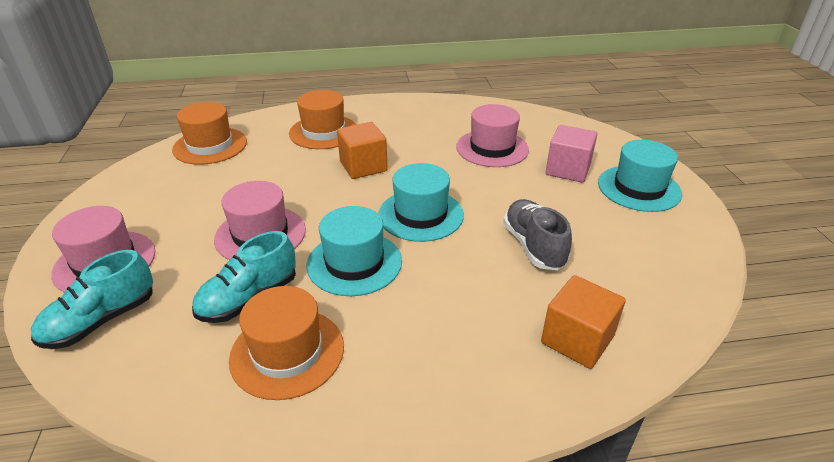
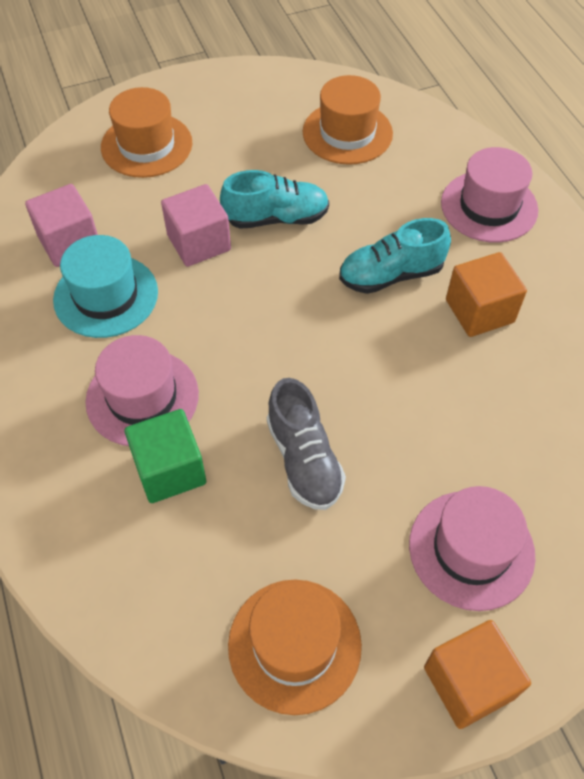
green cube: 0 -> 1
pink cube: 1 -> 2
turquoise hat: 3 -> 1

